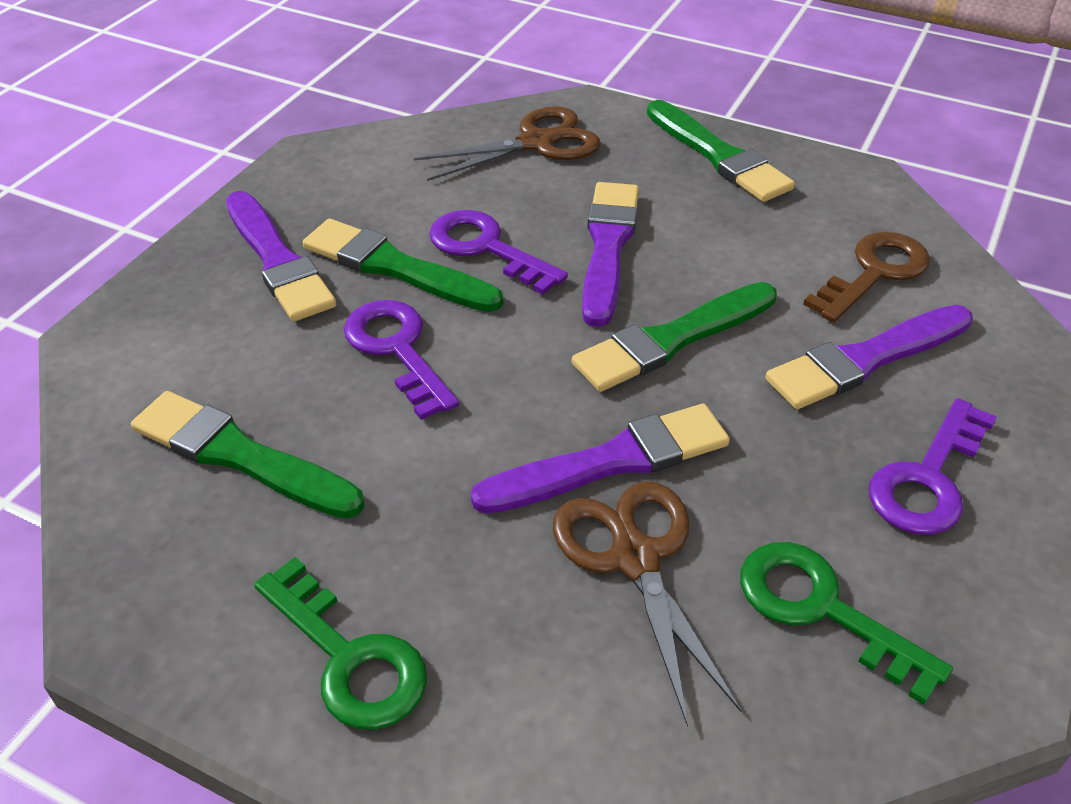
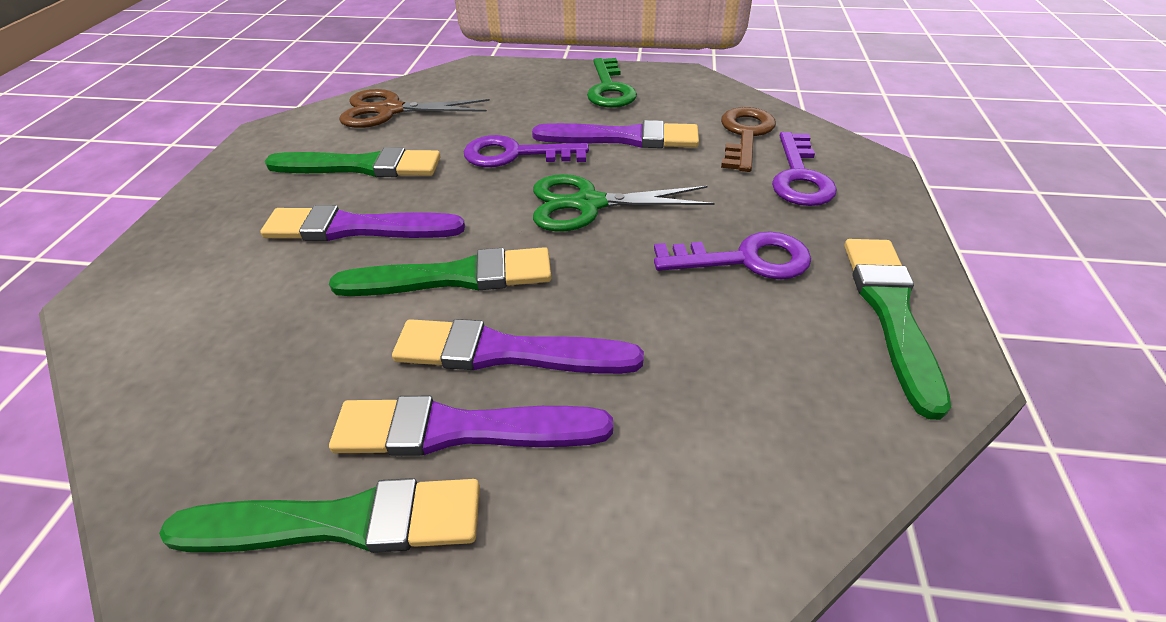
brown scissors: 2 -> 1
green key: 2 -> 1
green scissors: 0 -> 1

